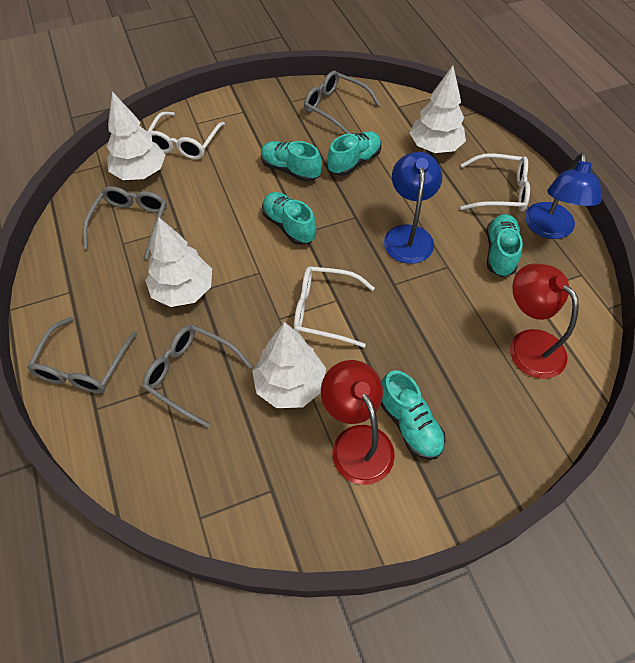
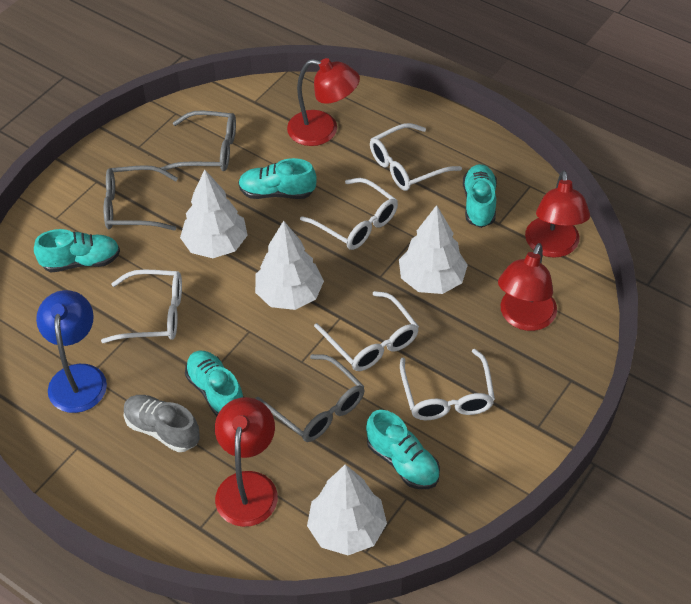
blue lamp: 2 -> 1
grey glasses: 4 -> 3
grey shoe: 0 -> 1
red lamp: 2 -> 4
white glasses: 3 -> 5

